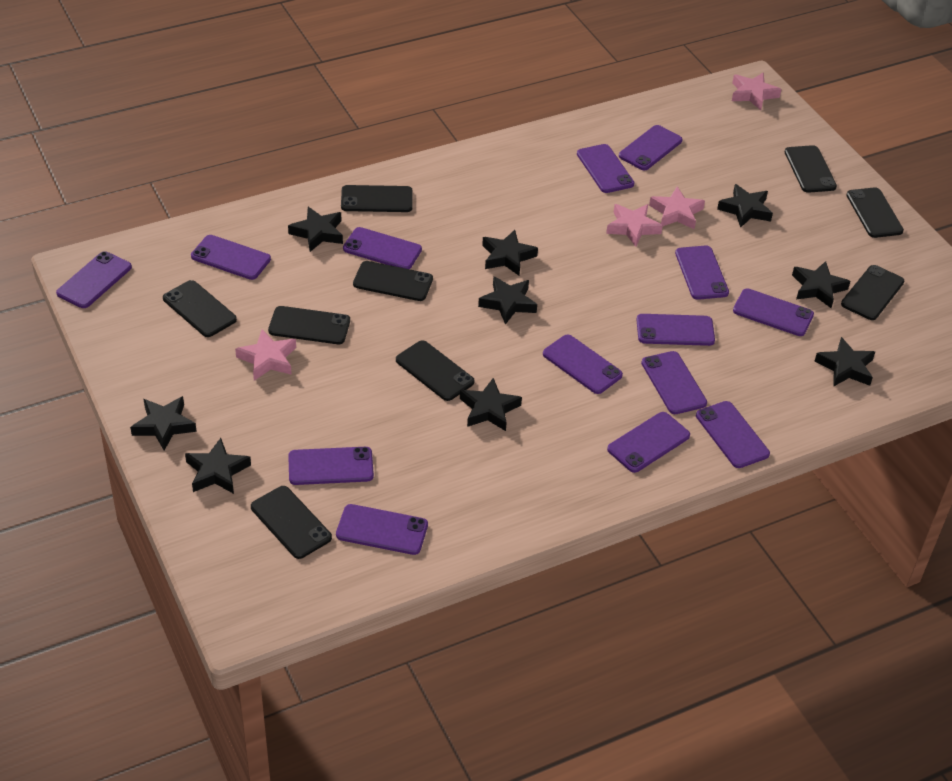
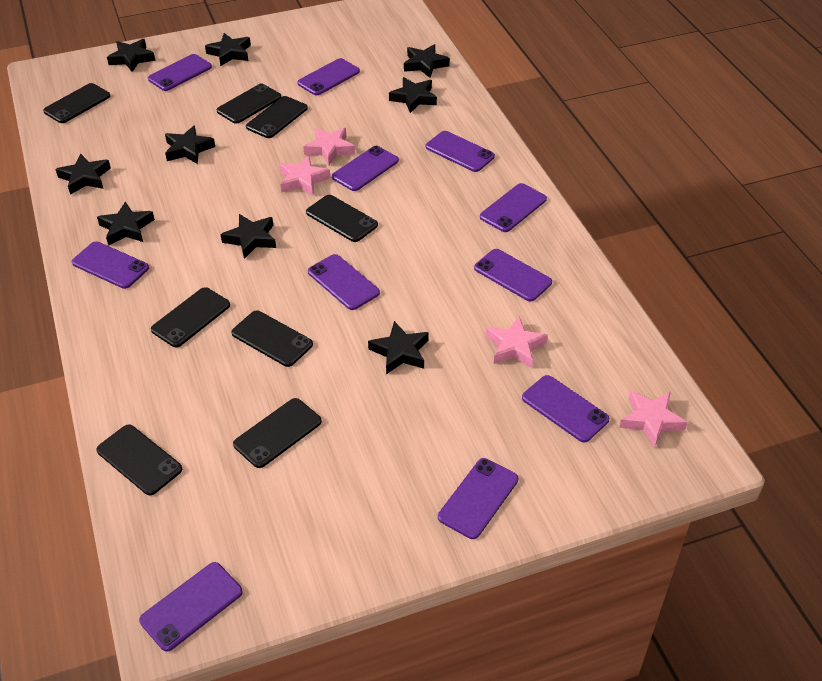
black phone: 9 -> 8
purple phone: 14 -> 11

